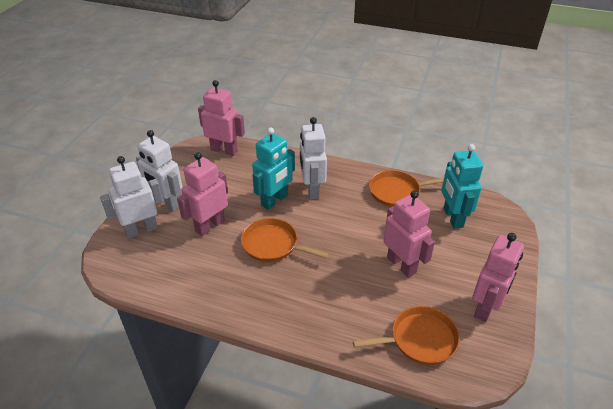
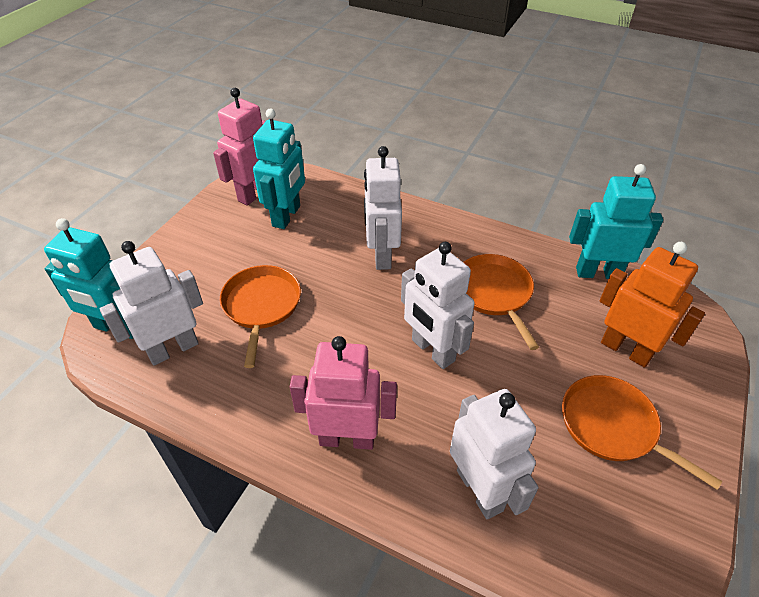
orange robot: 0 -> 1
pink robot: 4 -> 2
turquoise robot: 2 -> 3
white robot: 3 -> 4

